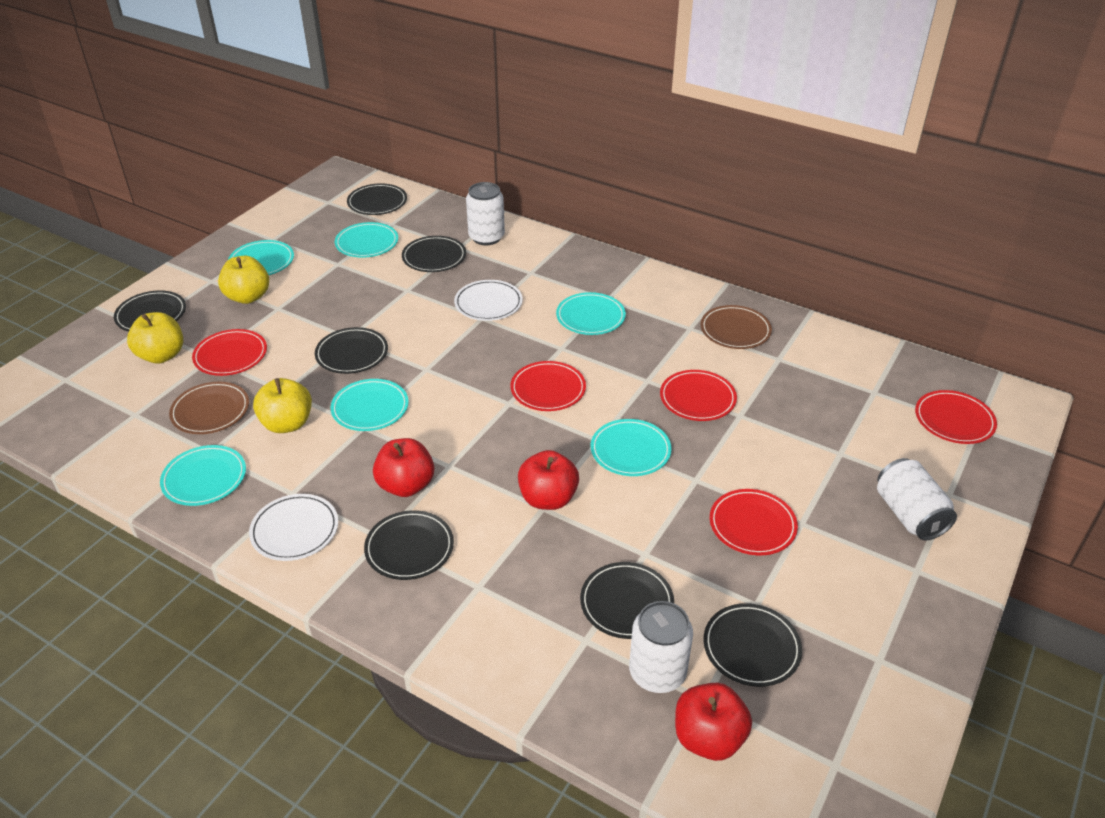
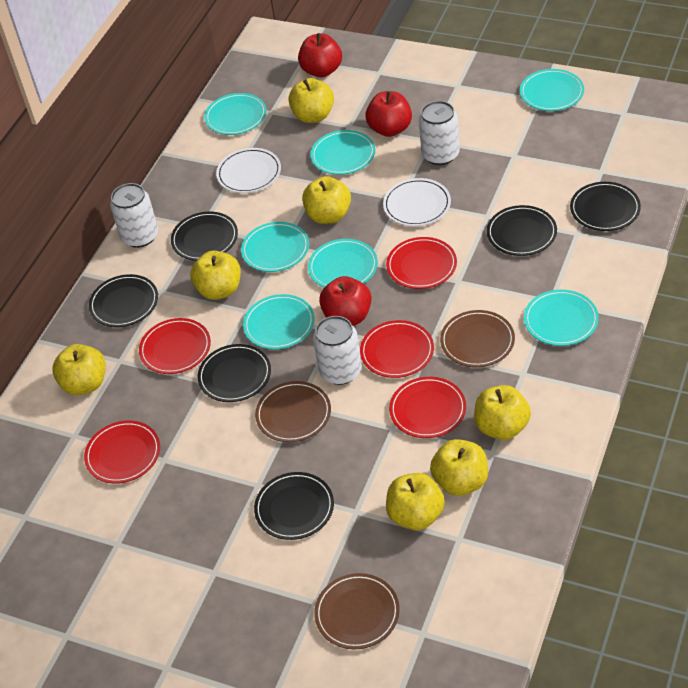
black plate: 7 -> 6
brown plate: 2 -> 3
turquoise plate: 6 -> 7
yellow apple: 3 -> 7

